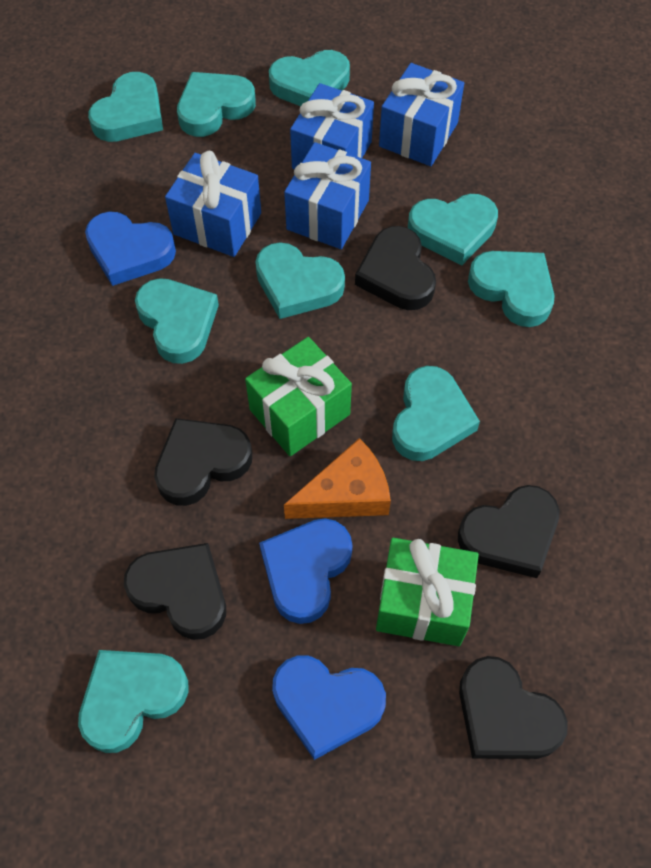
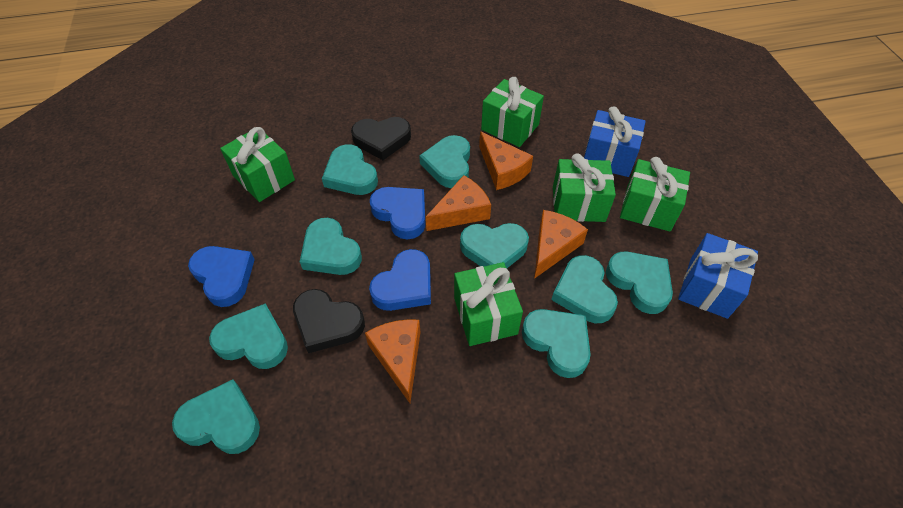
black heart: 5 -> 2
blue gift: 4 -> 2
green gift: 2 -> 5
orange cheese: 1 -> 4

